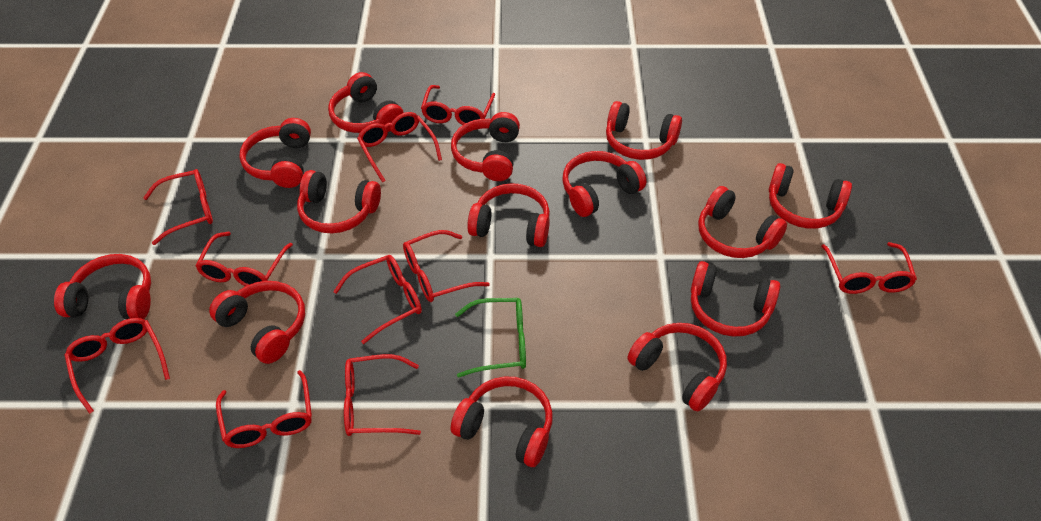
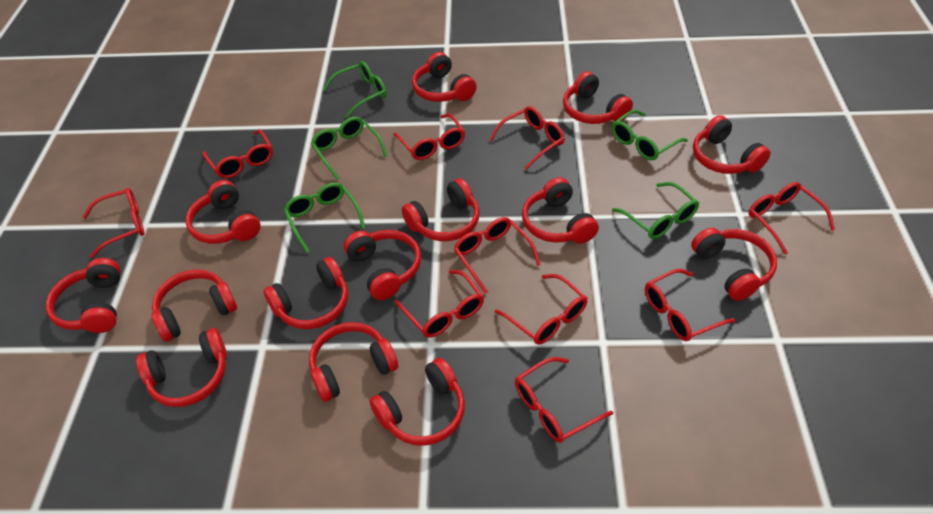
green glasses: 1 -> 5

